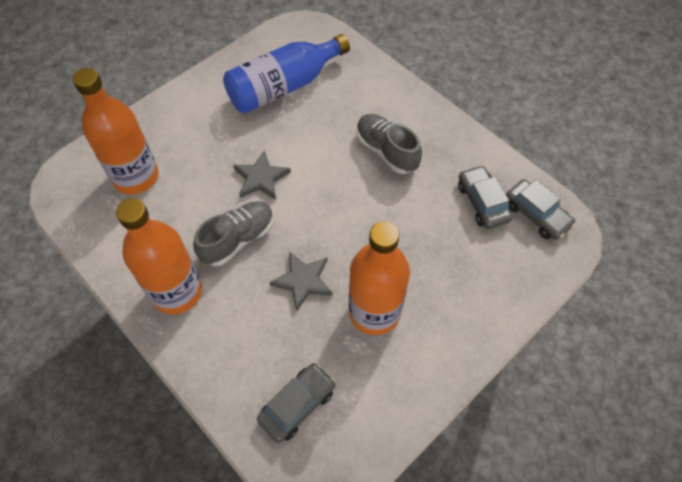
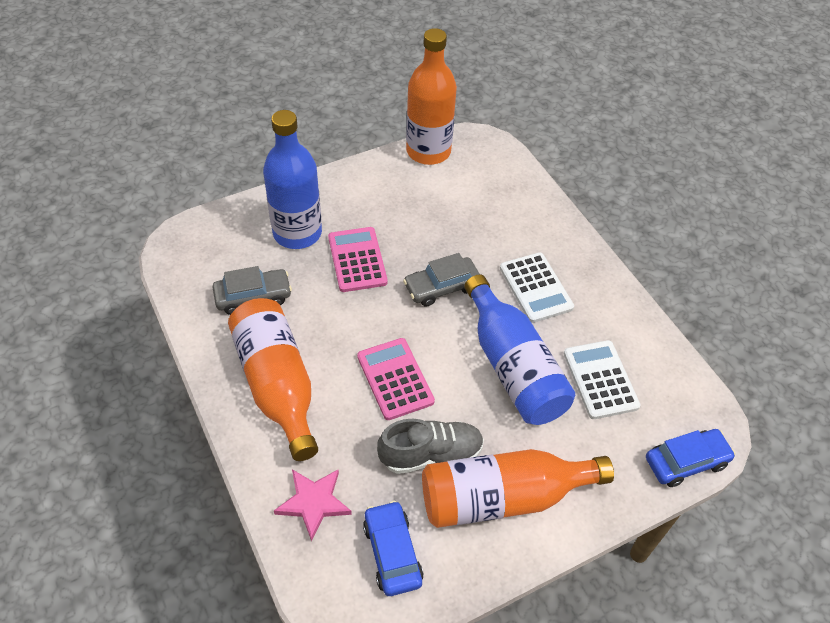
blue bottle: 1 -> 2
blue car: 0 -> 2
grey car: 3 -> 2
grey shoe: 2 -> 1
grey star: 2 -> 0
pink calculator: 0 -> 2
pink star: 0 -> 1
white calculator: 0 -> 2

